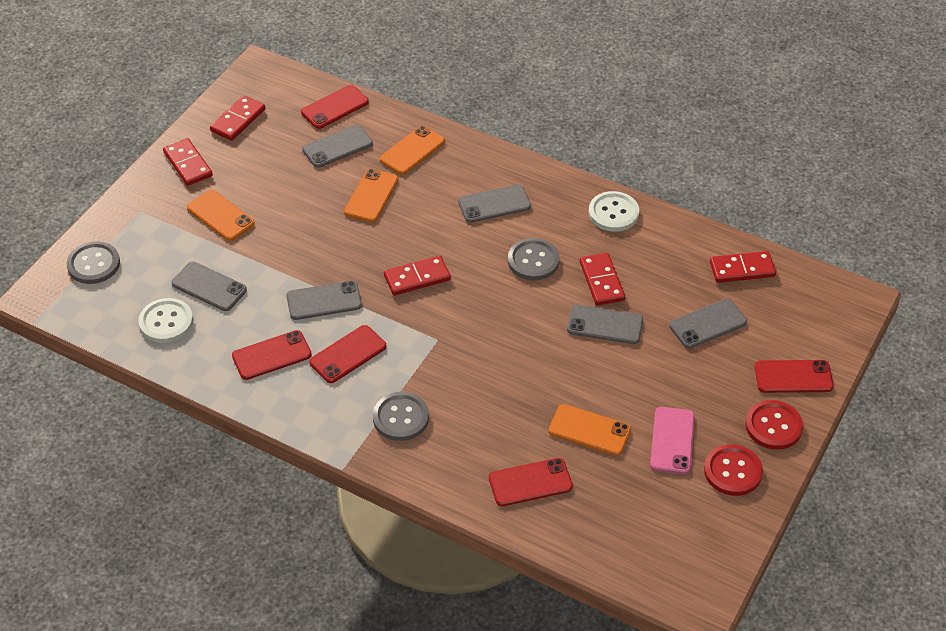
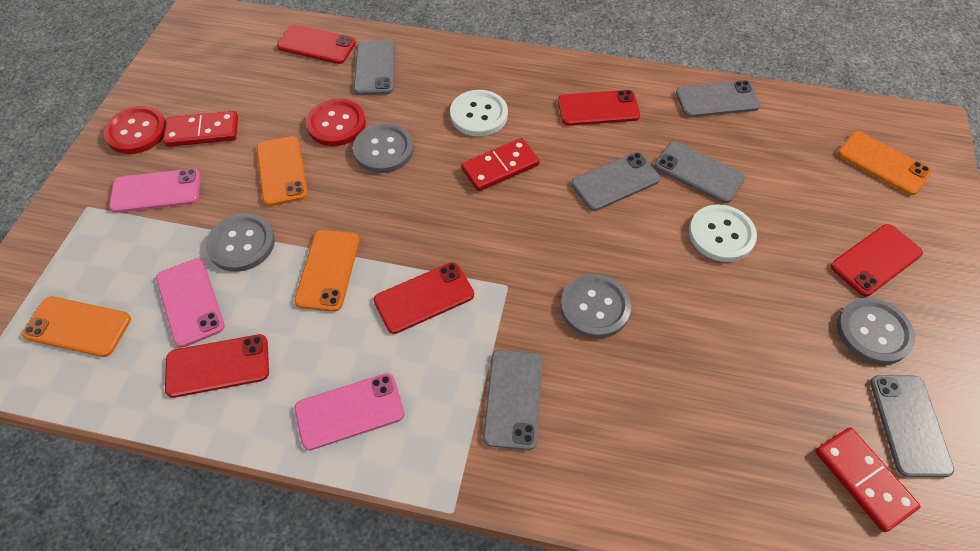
grey button: 3 -> 4
pink phone: 1 -> 3
red domino: 5 -> 3

